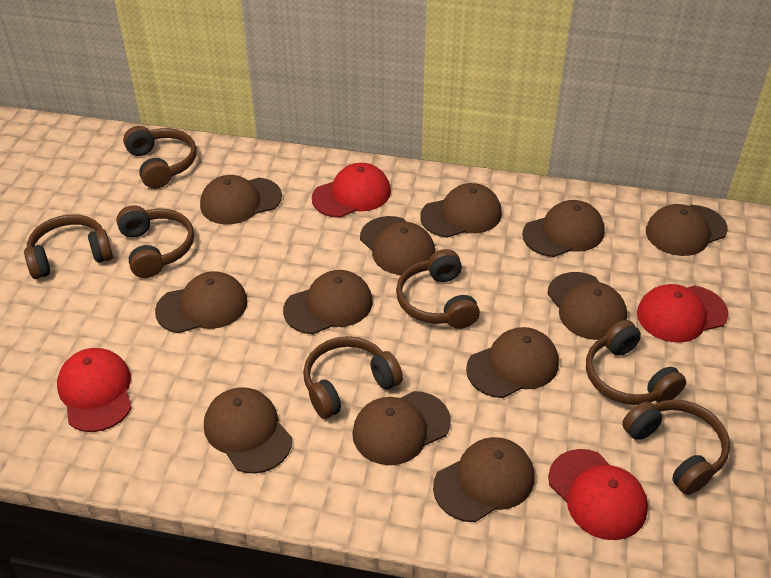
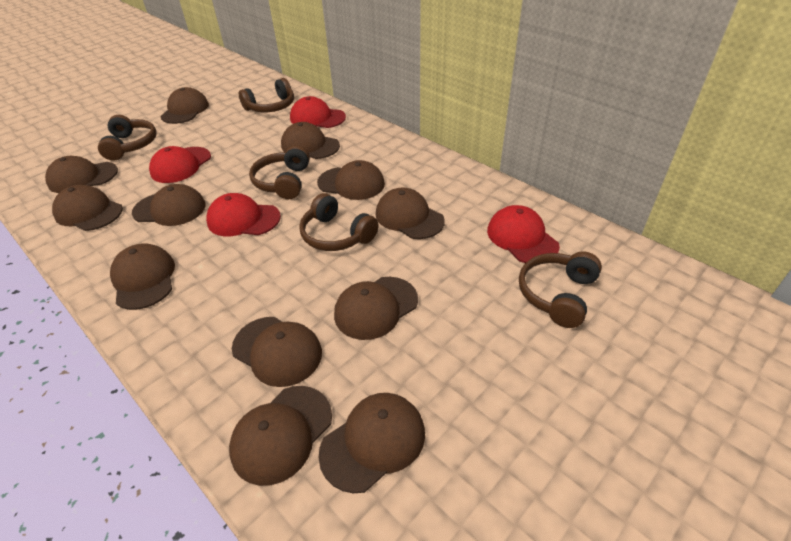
brown headphones: 7 -> 5

